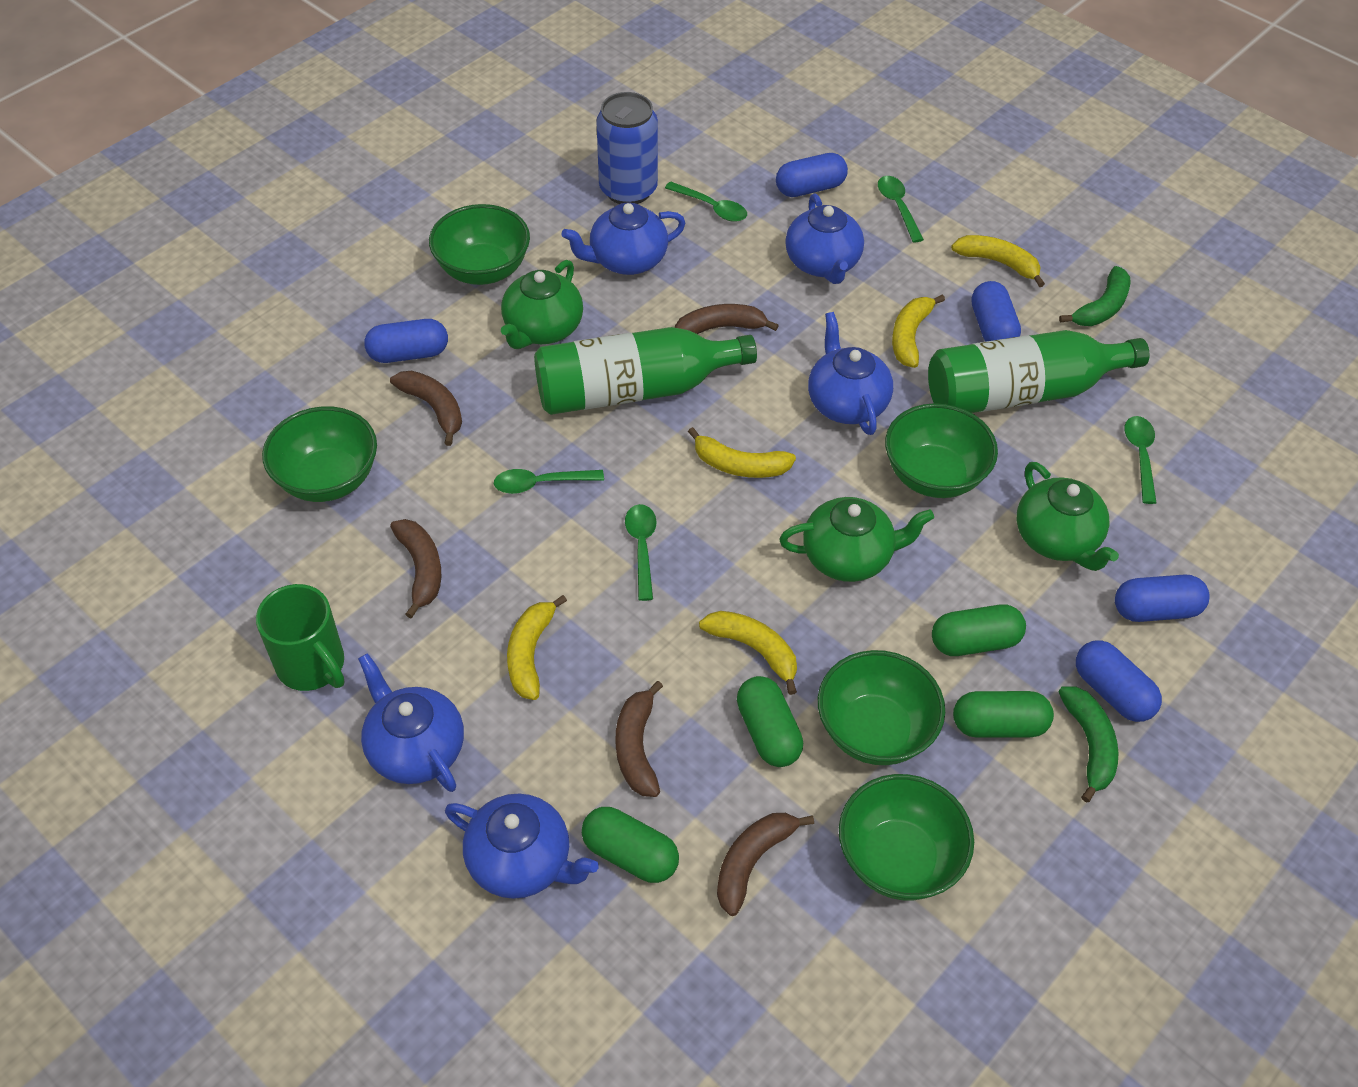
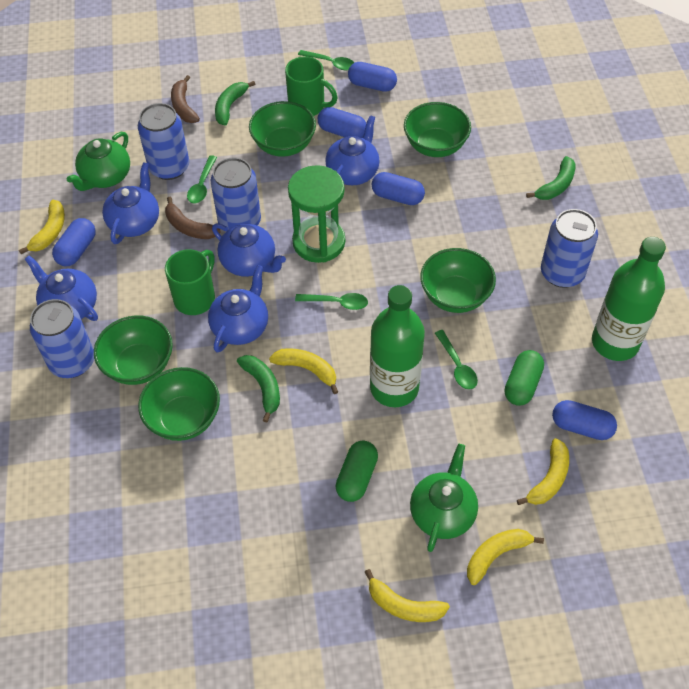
blue can: 1 -> 4
brown banana: 5 -> 2
green banana: 2 -> 3
green capsule: 4 -> 2
green hourglass: 0 -> 1
green mug: 1 -> 2
green spoon: 5 -> 4
green teapot: 3 -> 2

